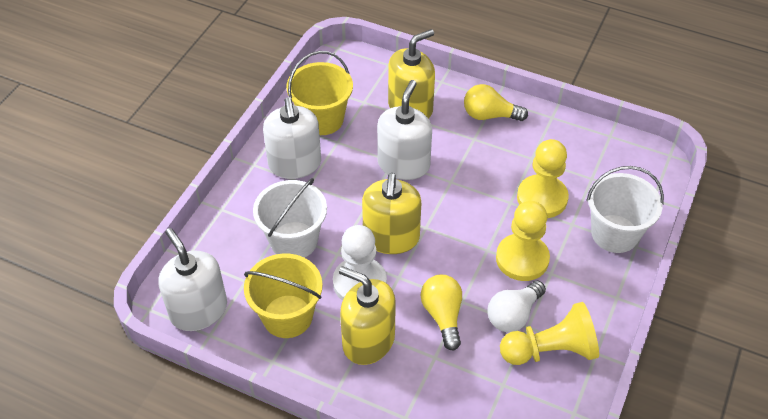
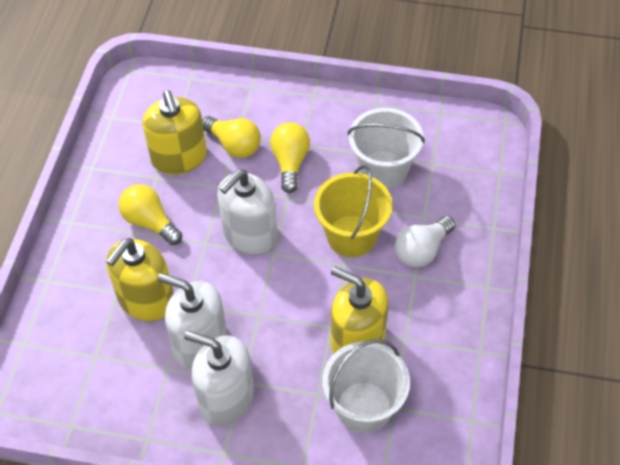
white pawn: 1 -> 0
yellow bucket: 2 -> 1
yellow light bulb: 2 -> 3
yellow pawn: 3 -> 0

